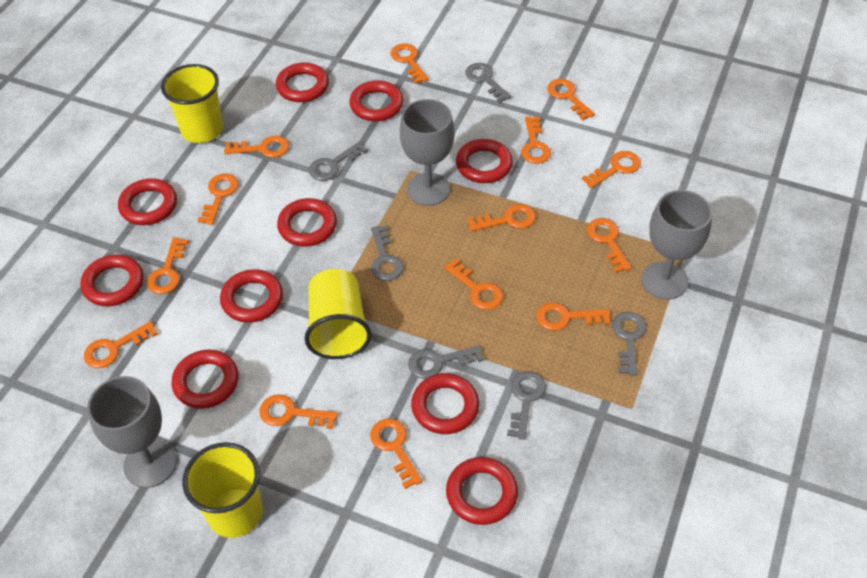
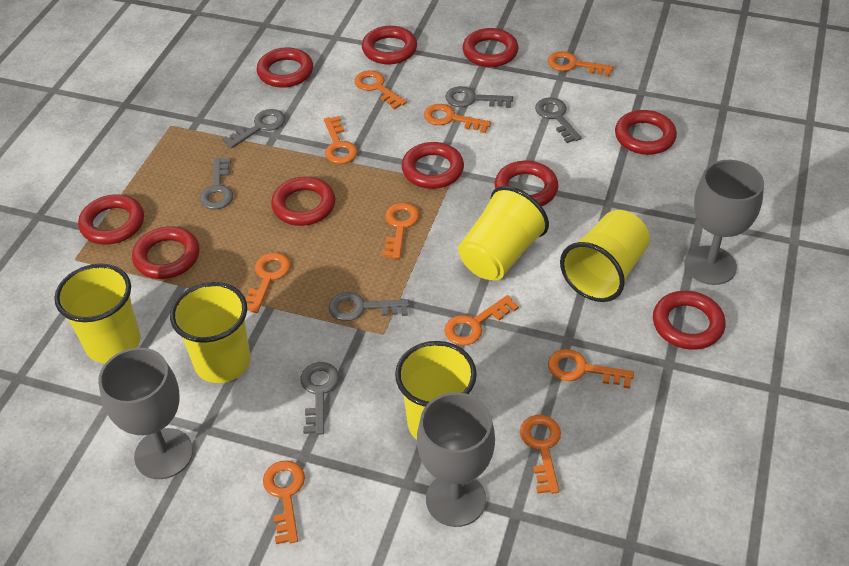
orange key: 14 -> 10
yellow cup: 3 -> 5

